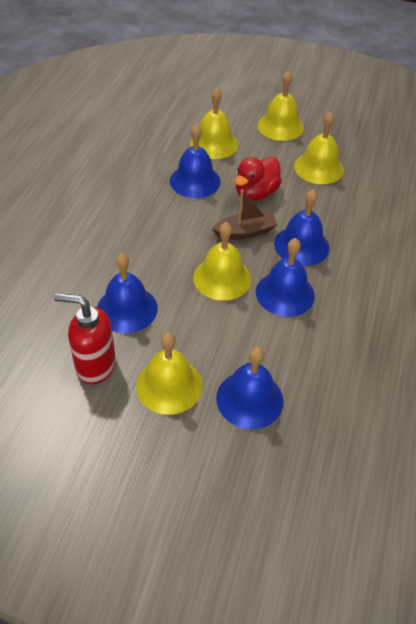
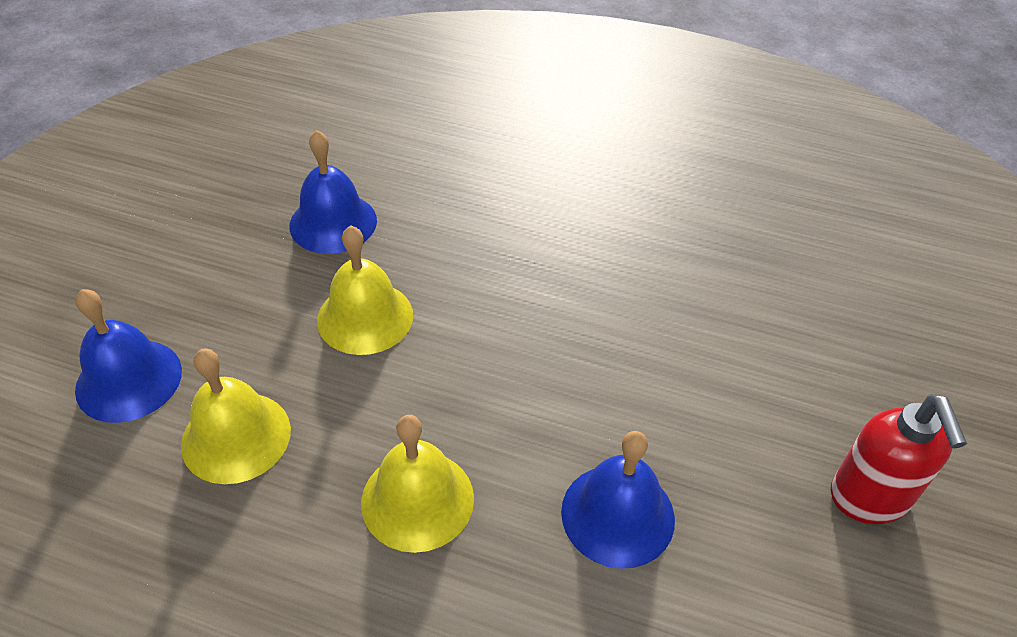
blue bell: 5 -> 3
brown boat: 1 -> 0
red duck: 1 -> 0
yellow bell: 5 -> 3

